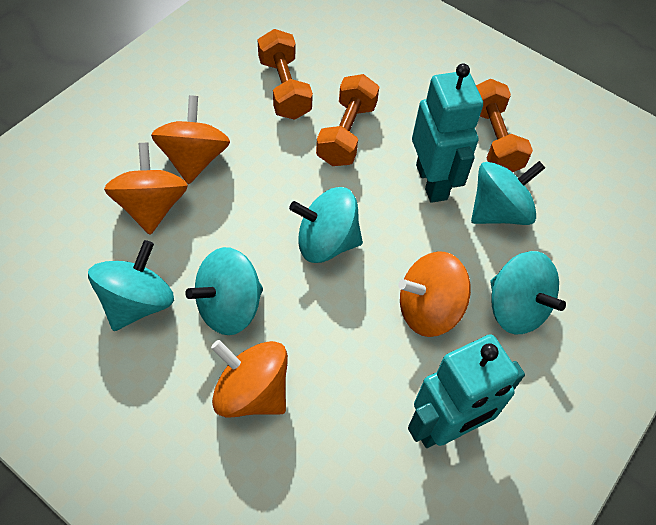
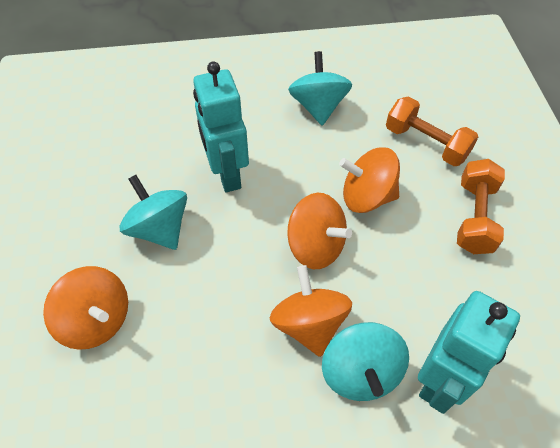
orange dumbbell: 3 -> 2
turquoise spinning top: 5 -> 3

